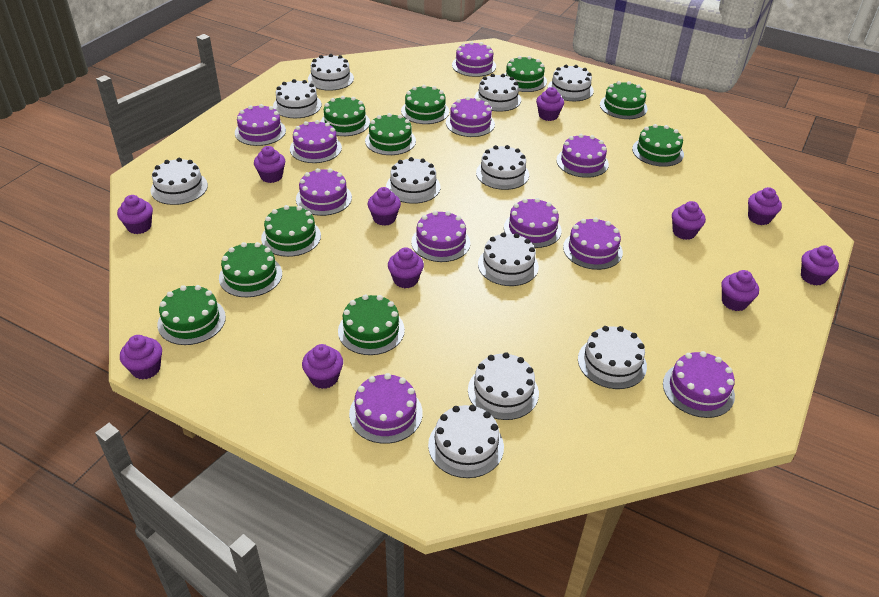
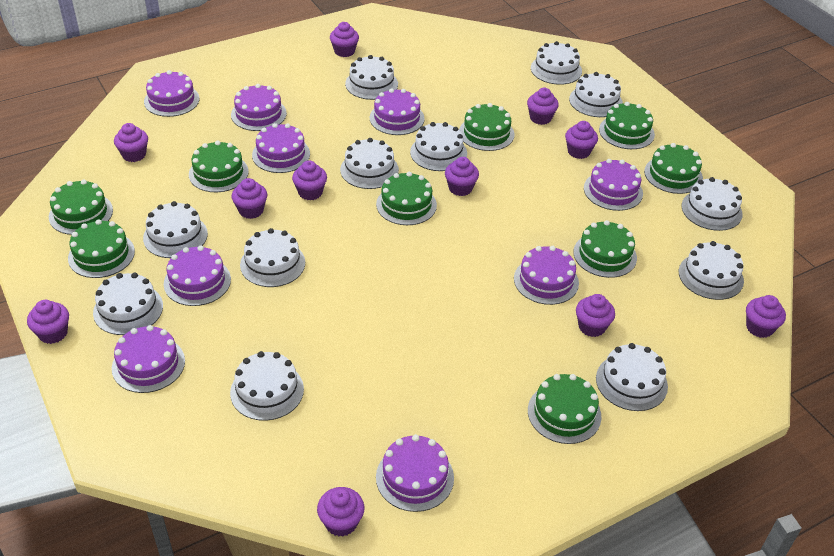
green cake: 10 -> 9
purple cake: 11 -> 9
white cake: 11 -> 12

